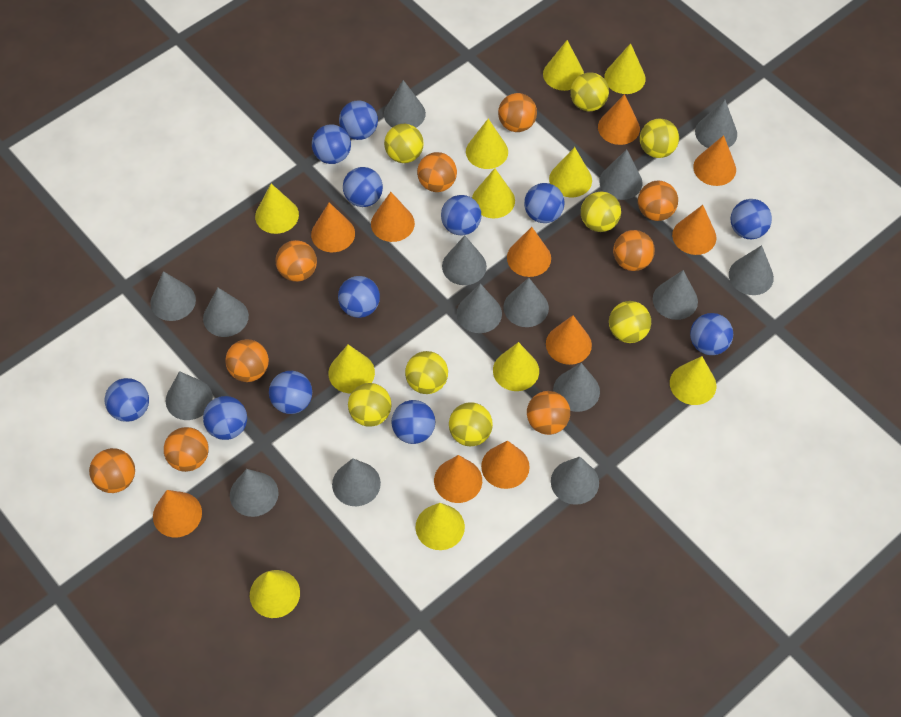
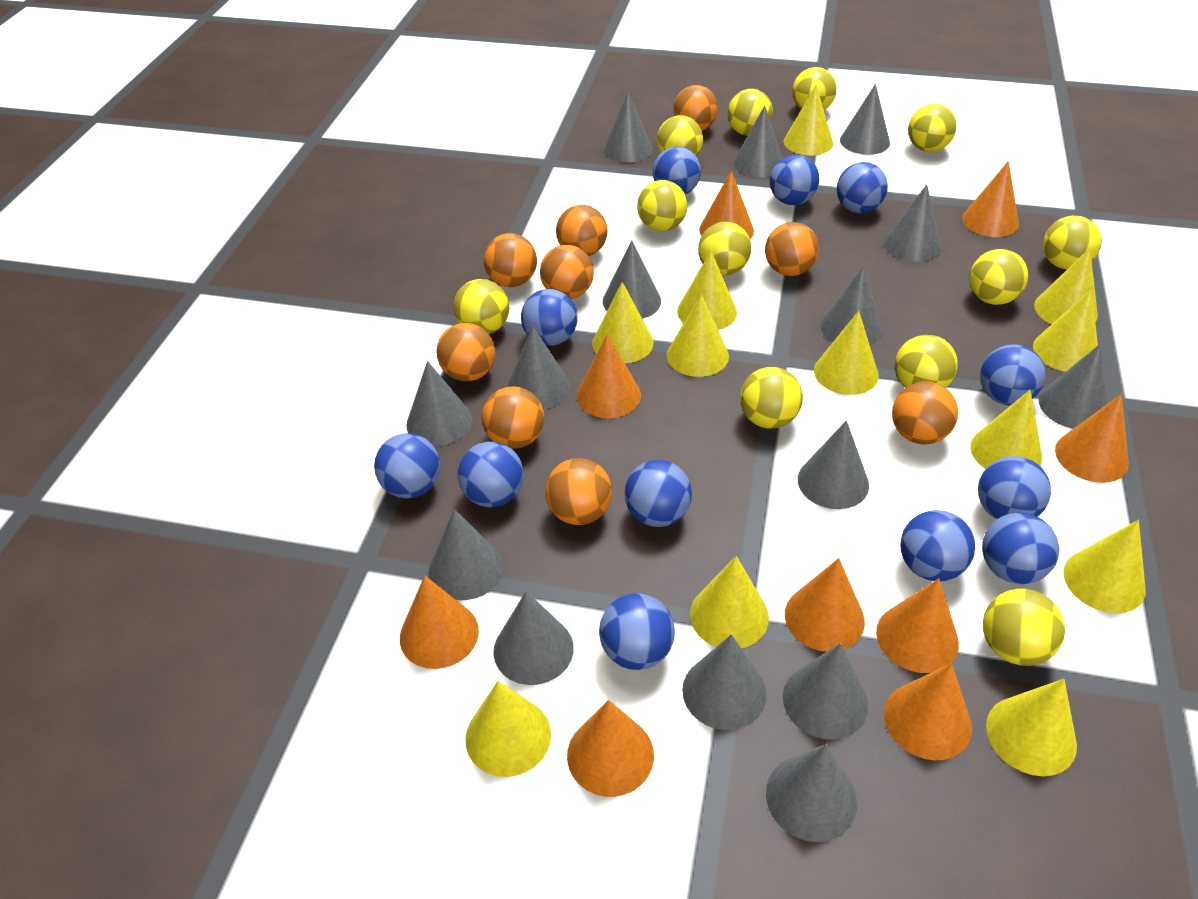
orange cone: 10 -> 9
yellow ball: 8 -> 12
yellow cone: 11 -> 12

